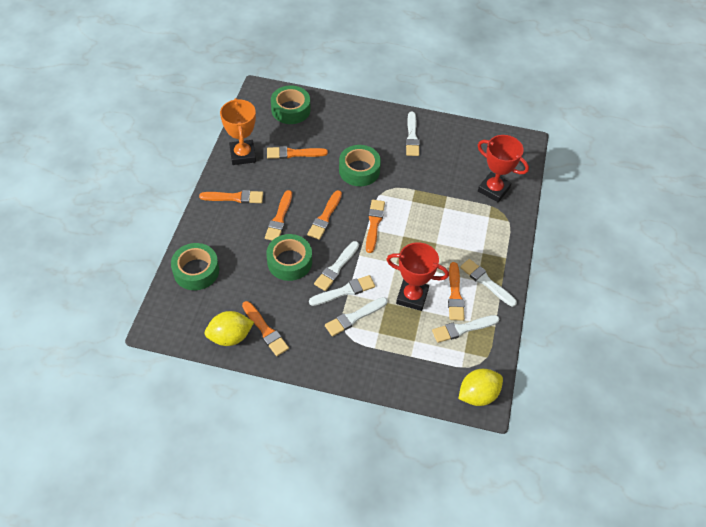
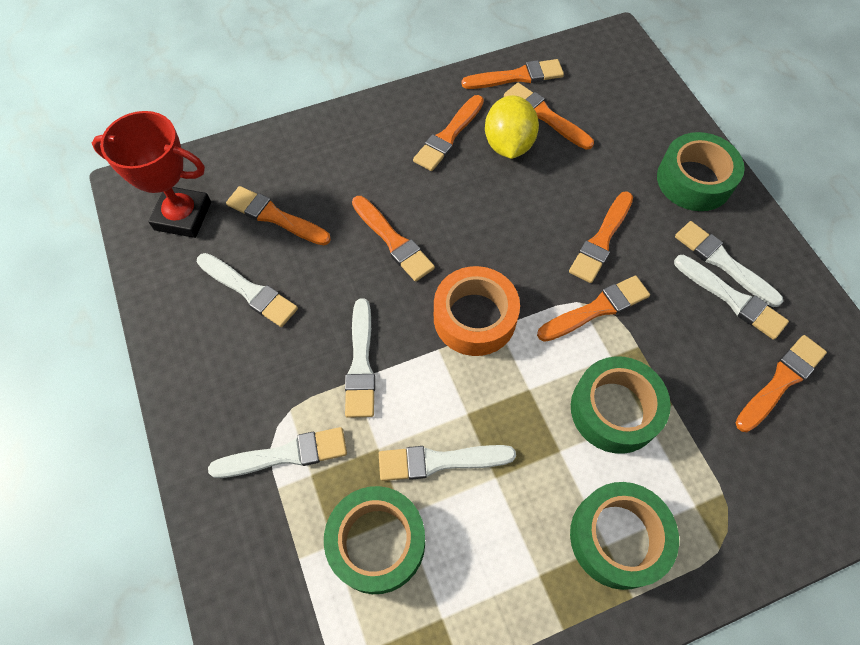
orange brush: 7 -> 8
orange tape: 0 -> 1
orange trophy: 1 -> 0
red trophy: 2 -> 1
yellow lemon: 2 -> 1

